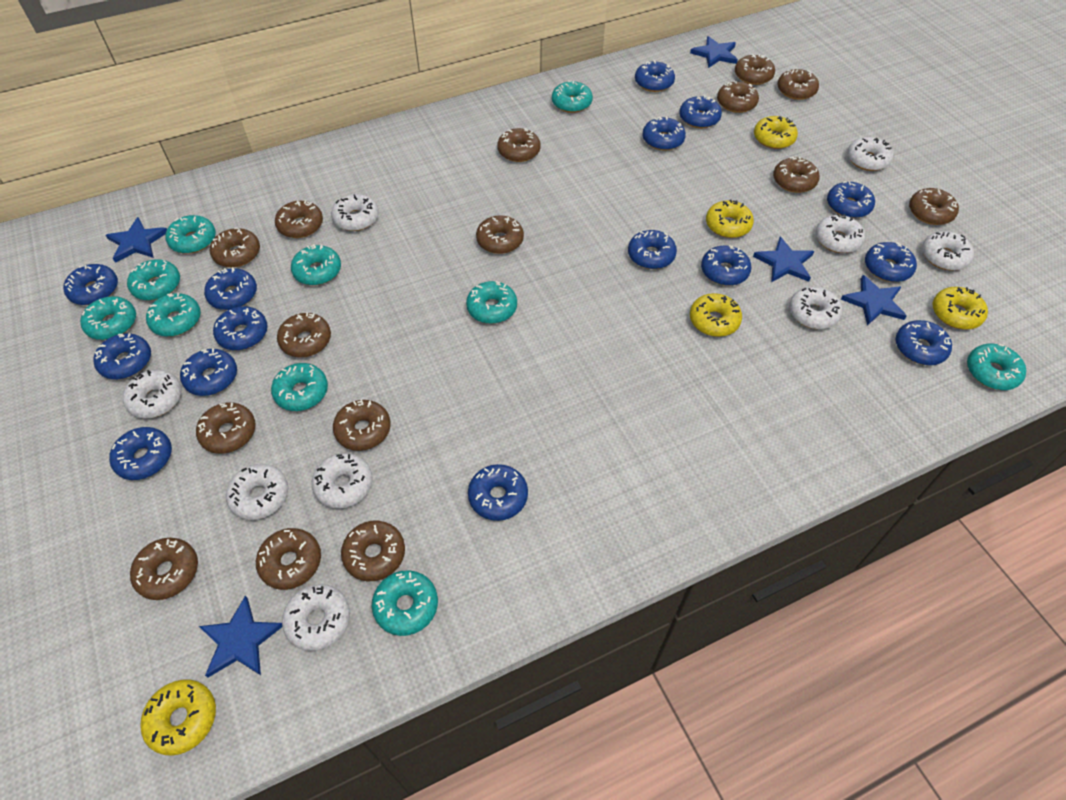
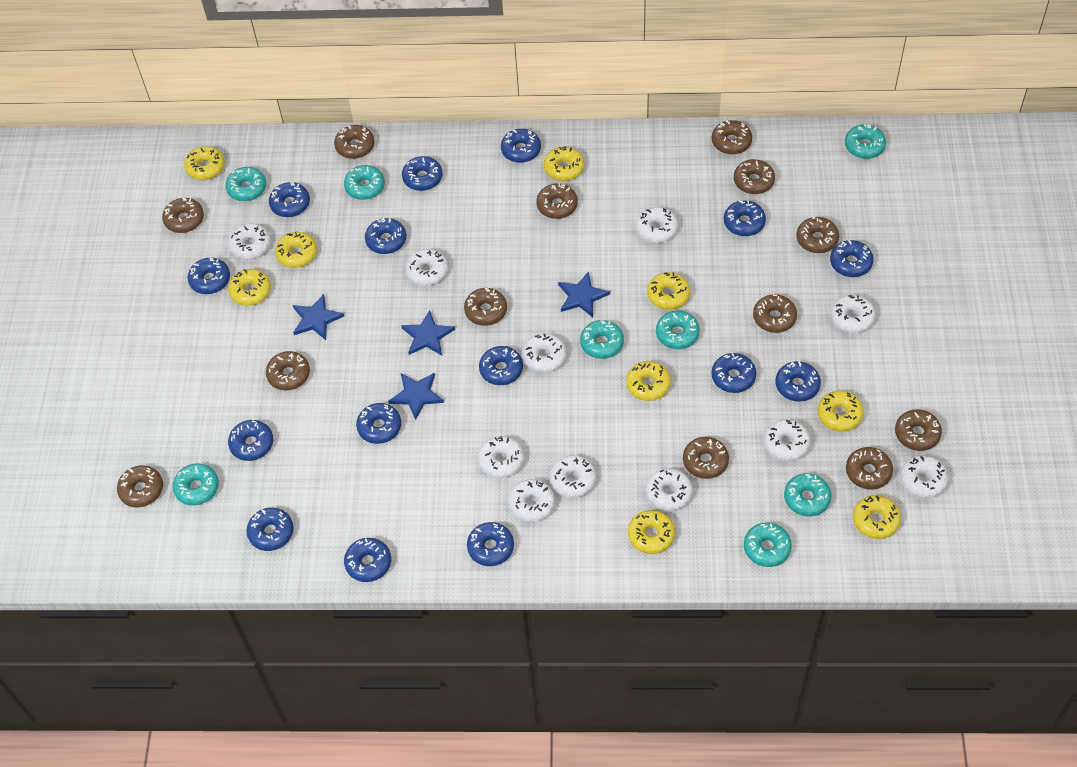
blue star: 5 -> 4
brown donut: 15 -> 13
turquoise donut: 10 -> 8
white donut: 9 -> 11
yellow donut: 5 -> 9

